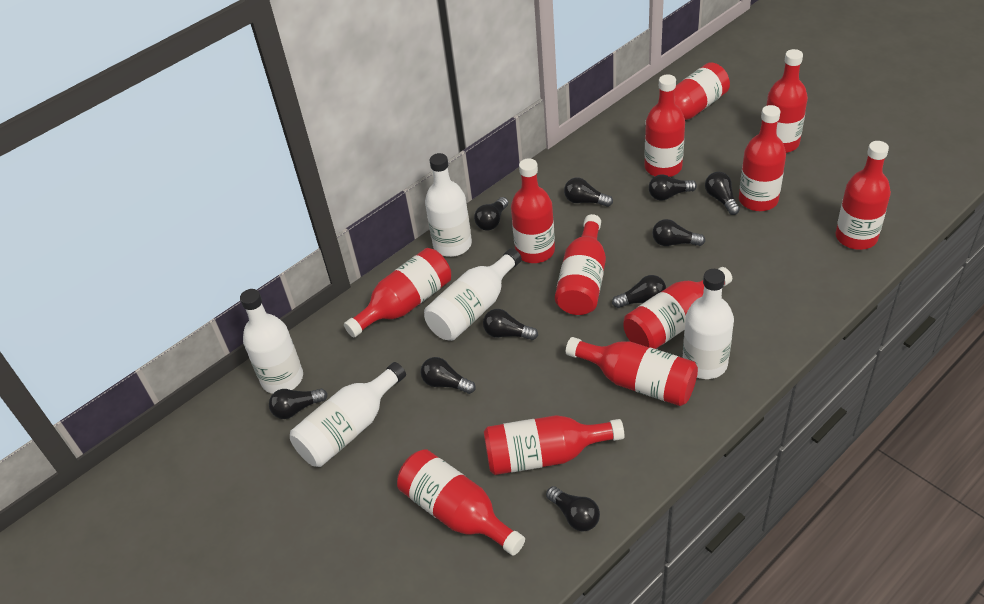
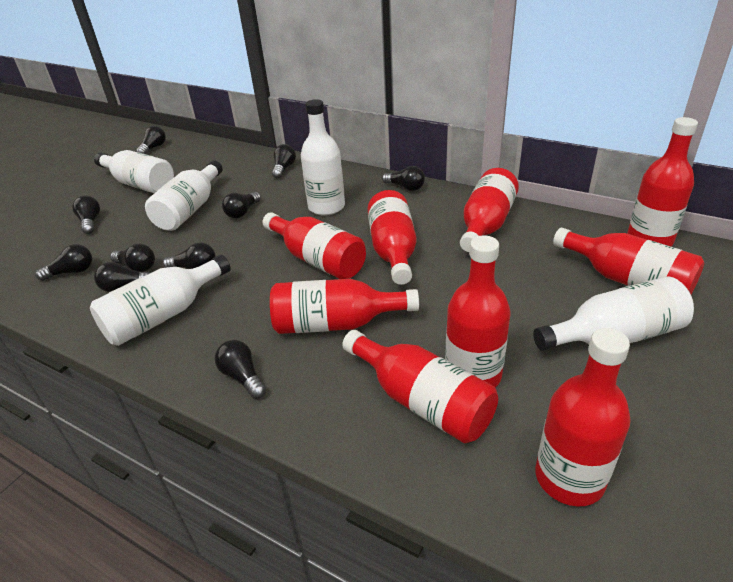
red bottle: 12 -> 9

